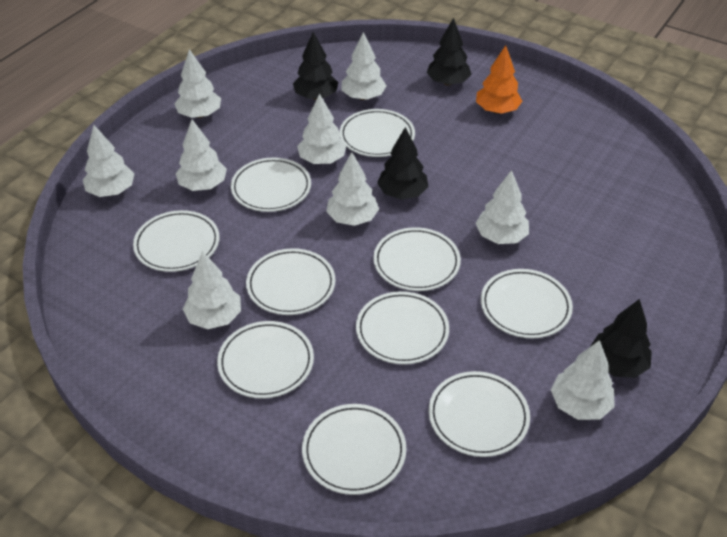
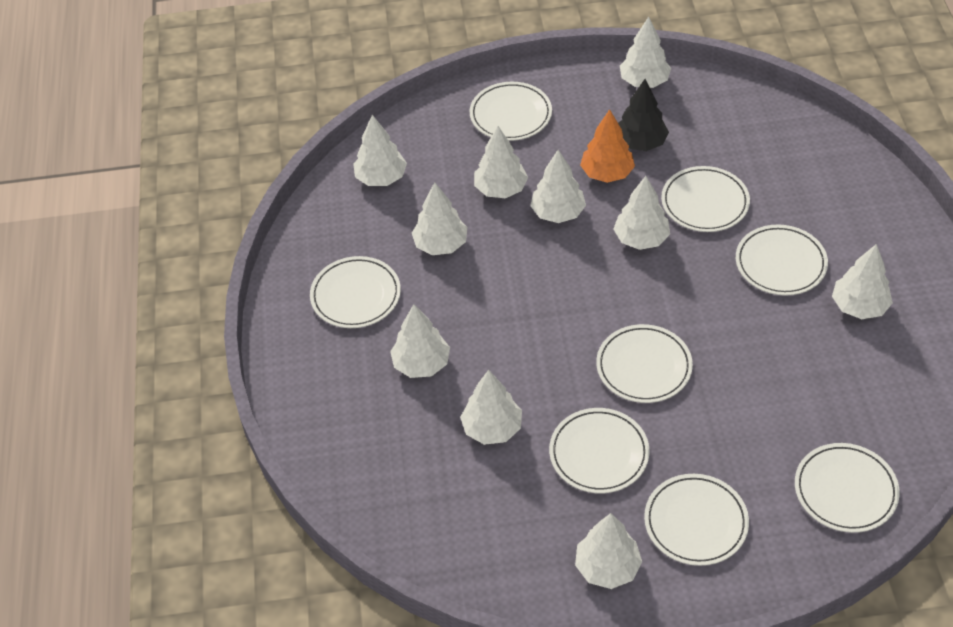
black tree: 4 -> 1
white plate: 10 -> 8
white tree: 9 -> 10

